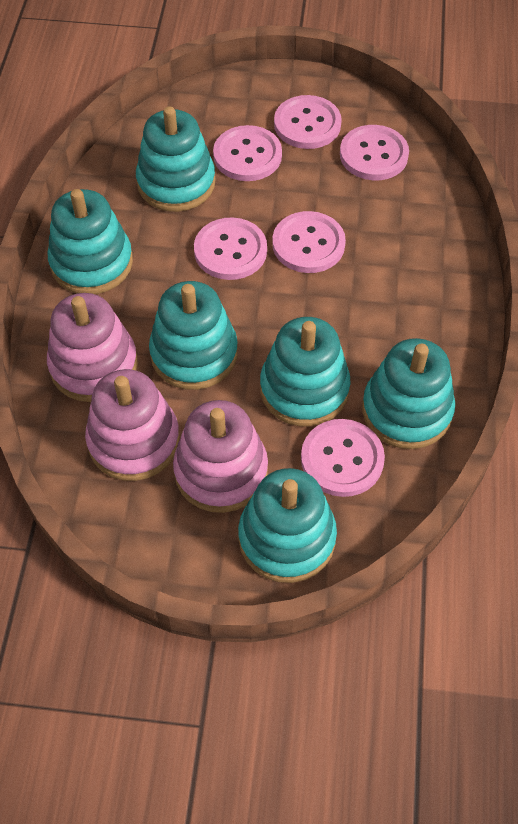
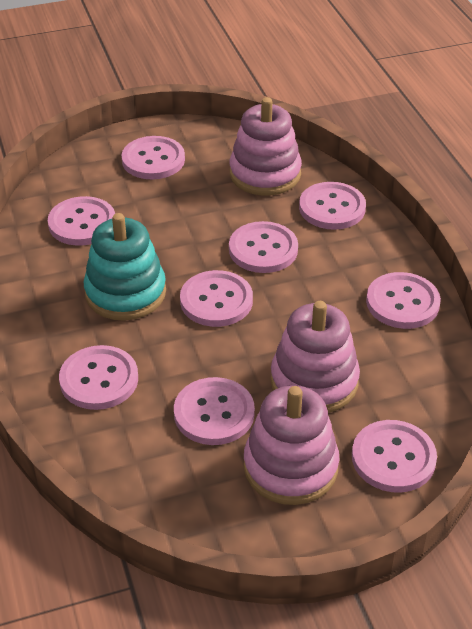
pink button: 6 -> 9
turquoise stacking toy: 6 -> 1

